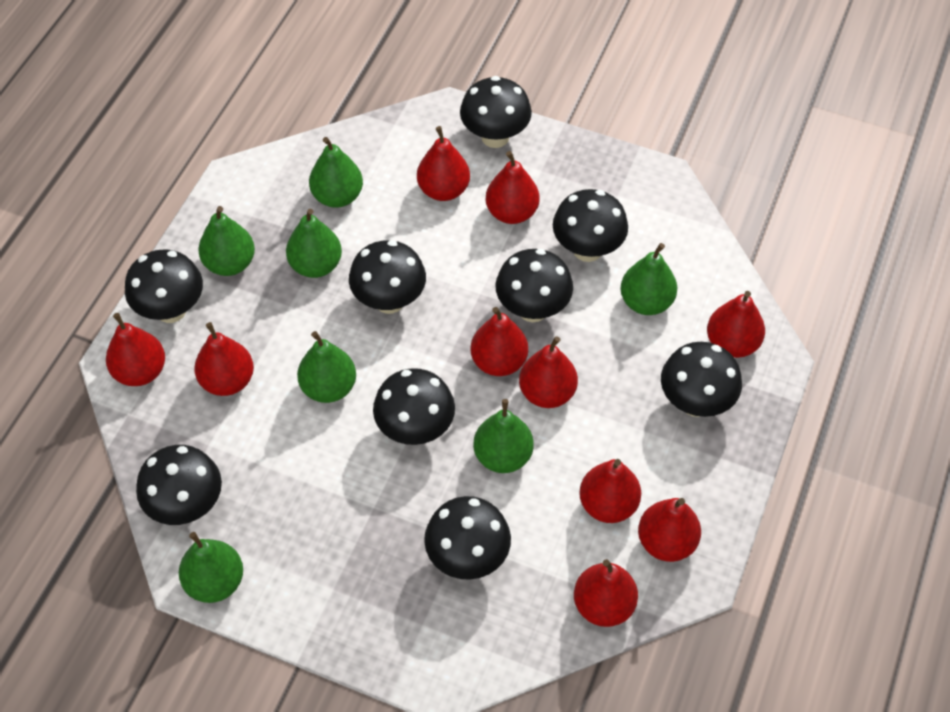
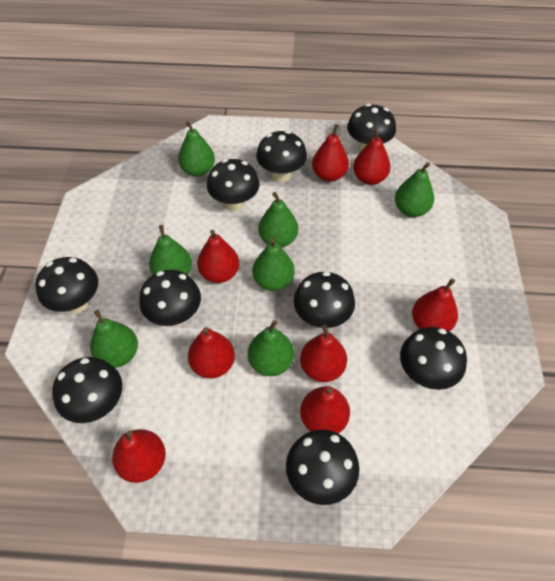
red pear: 10 -> 8

